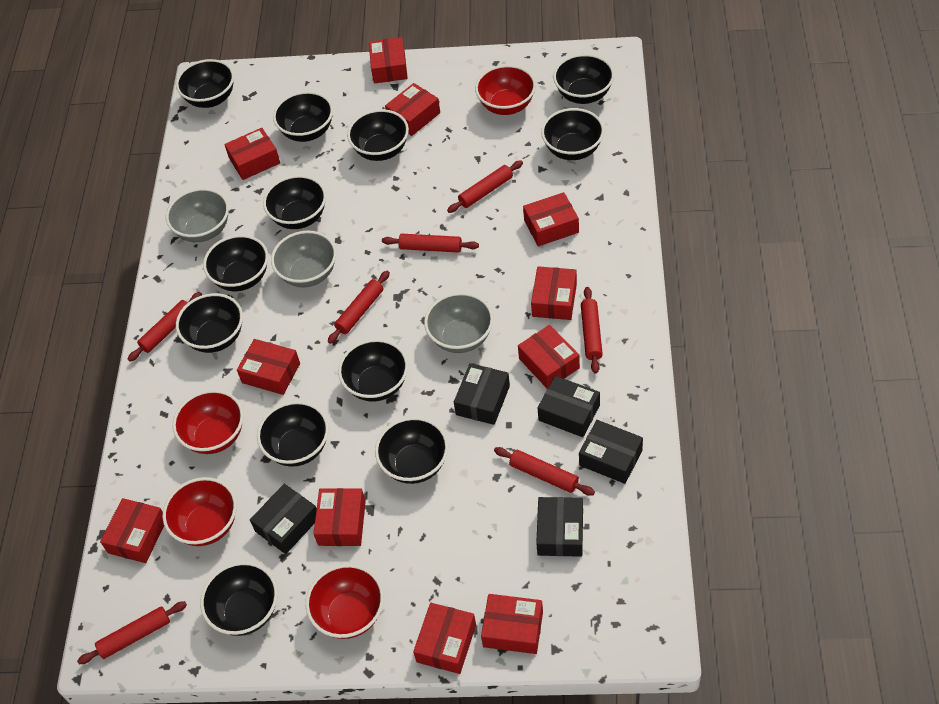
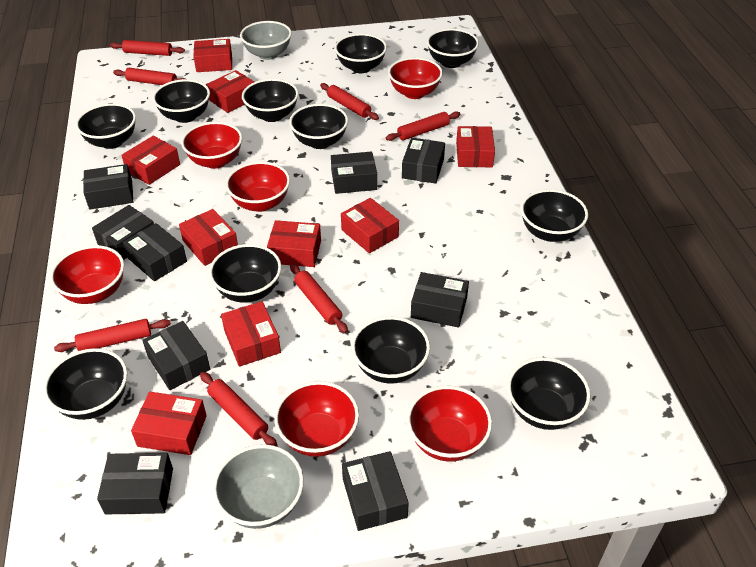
black bowl: 12 -> 11
black box: 5 -> 9
grey bowl: 3 -> 2
red bowl: 4 -> 6
red box: 11 -> 9

